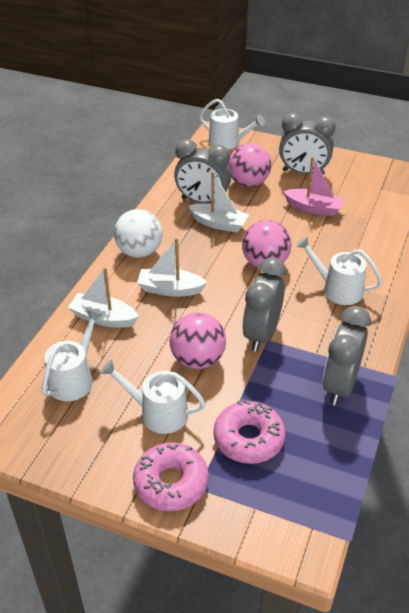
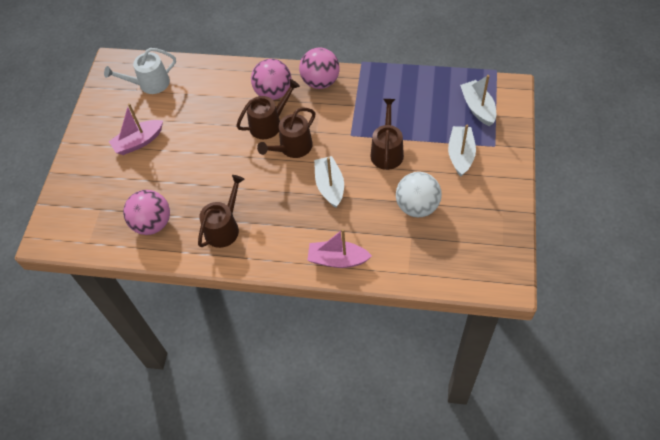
brown watering can: 0 -> 4
grey clock: 4 -> 0
pink boat: 1 -> 2
pink donut: 2 -> 0
white watering can: 4 -> 1

